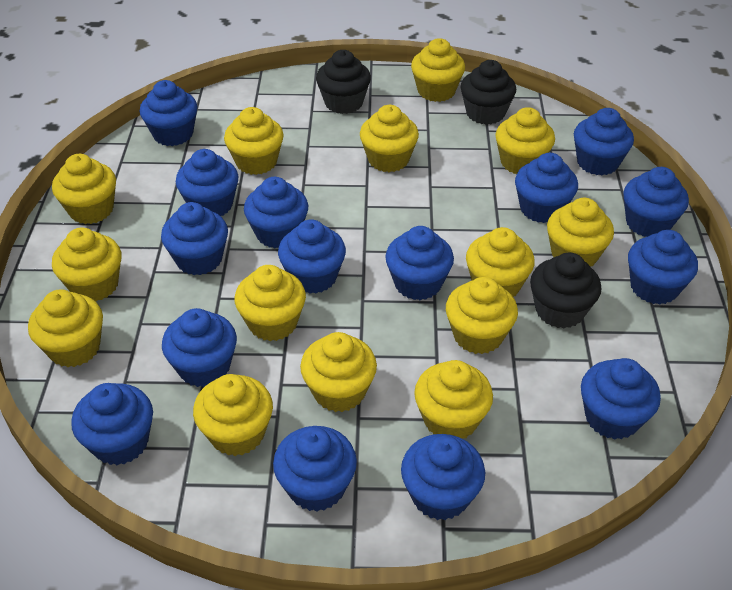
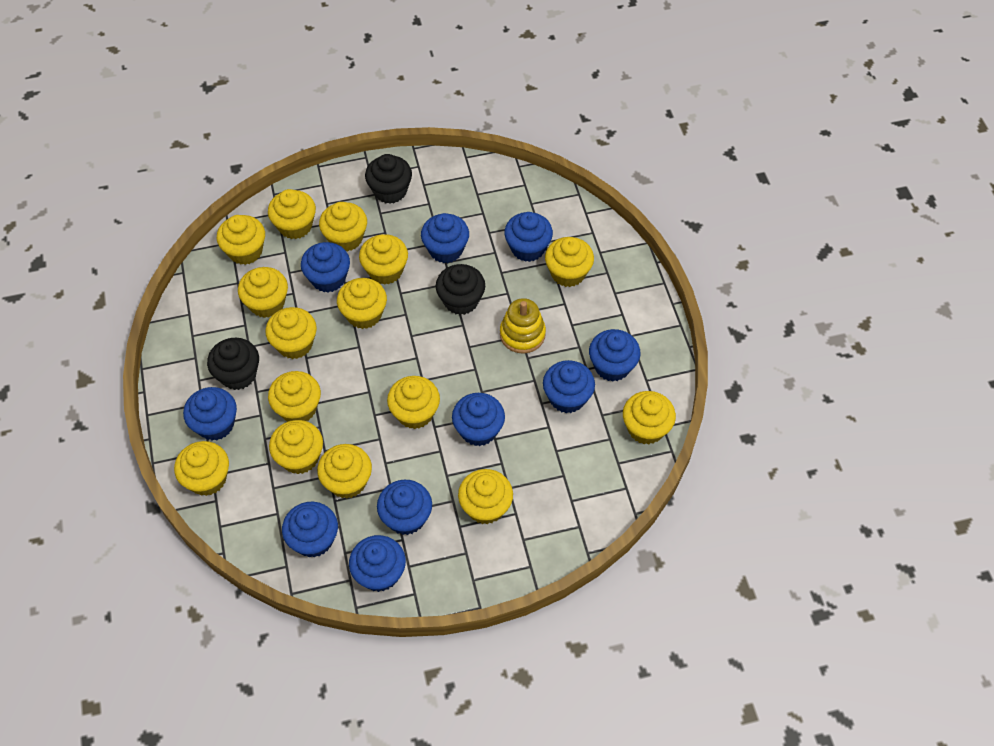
blue cupcake: 15 -> 10
yellow cupcake: 14 -> 15
yellow stacking toy: 0 -> 1

